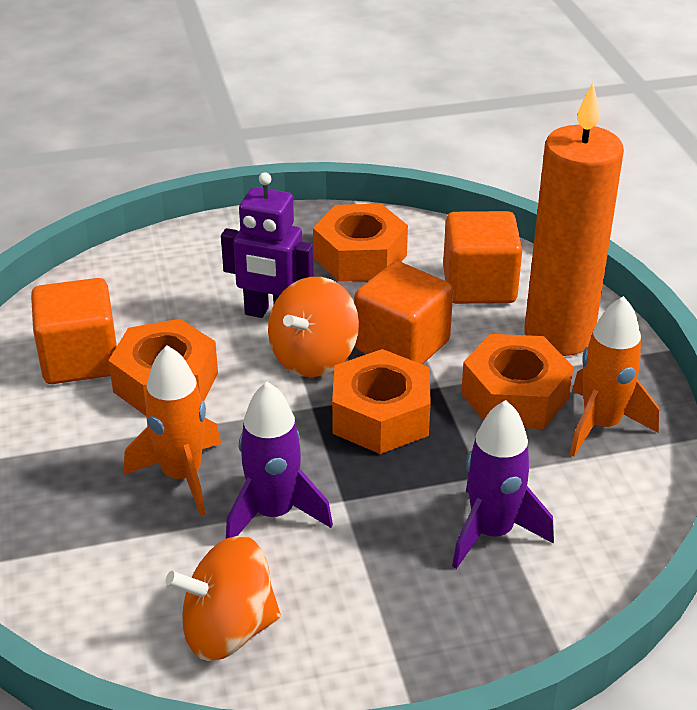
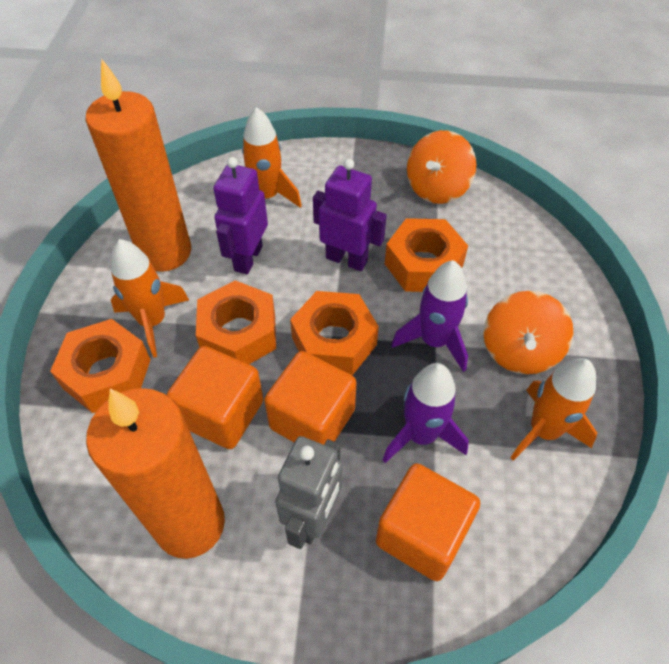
grey robot: 0 -> 1
orange candle: 1 -> 2
orange rocket: 2 -> 3
purple robot: 1 -> 2

